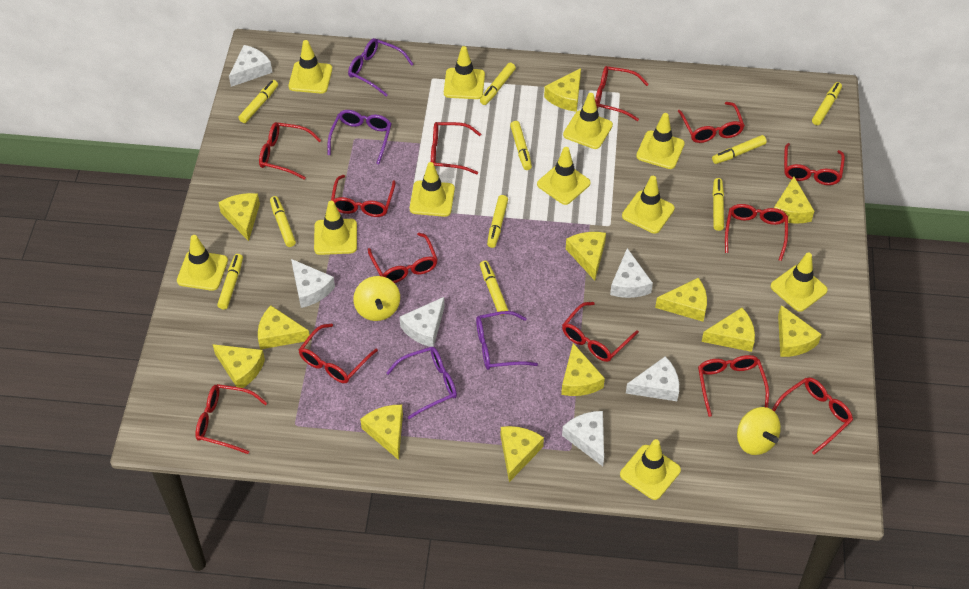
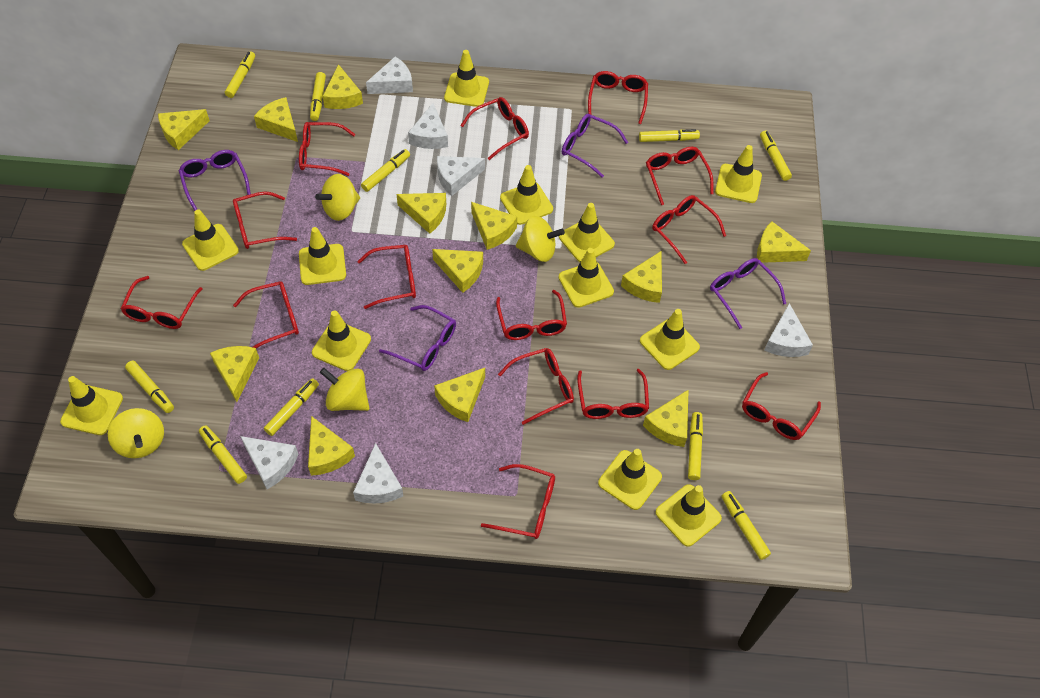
red glasses: 13 -> 14
yellow spinning top: 2 -> 4
yellow traffic cone: 11 -> 12

